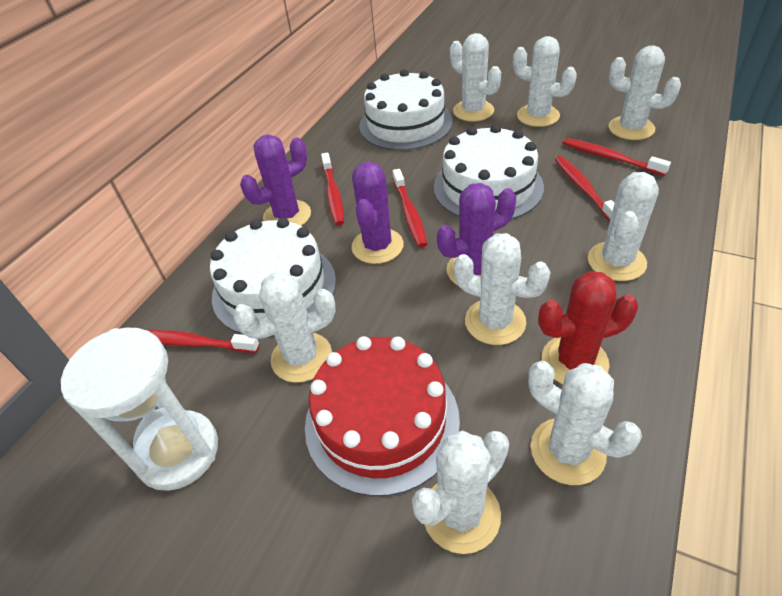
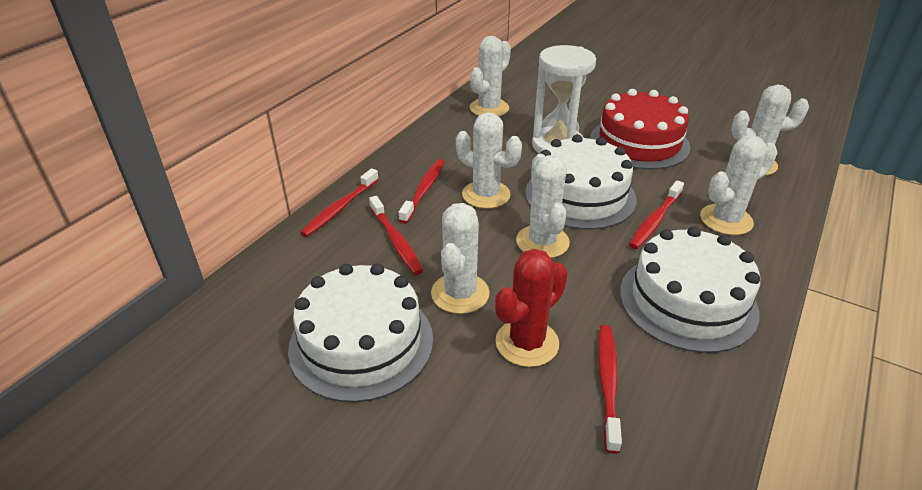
purple cactus: 3 -> 0
white cactus: 8 -> 6

